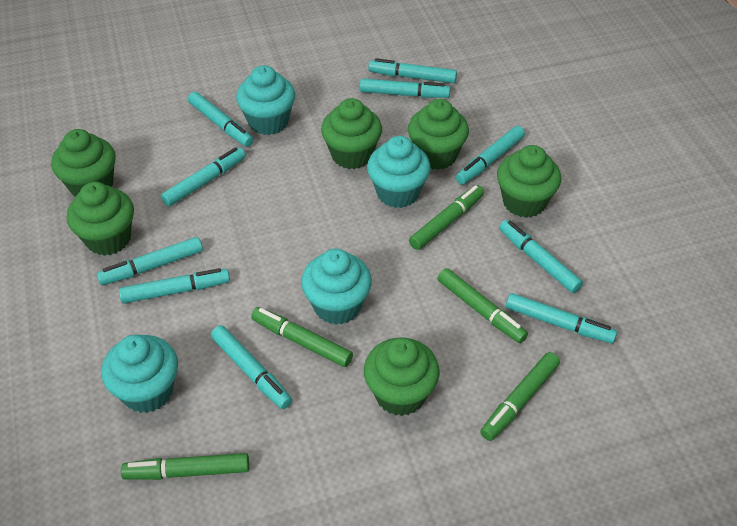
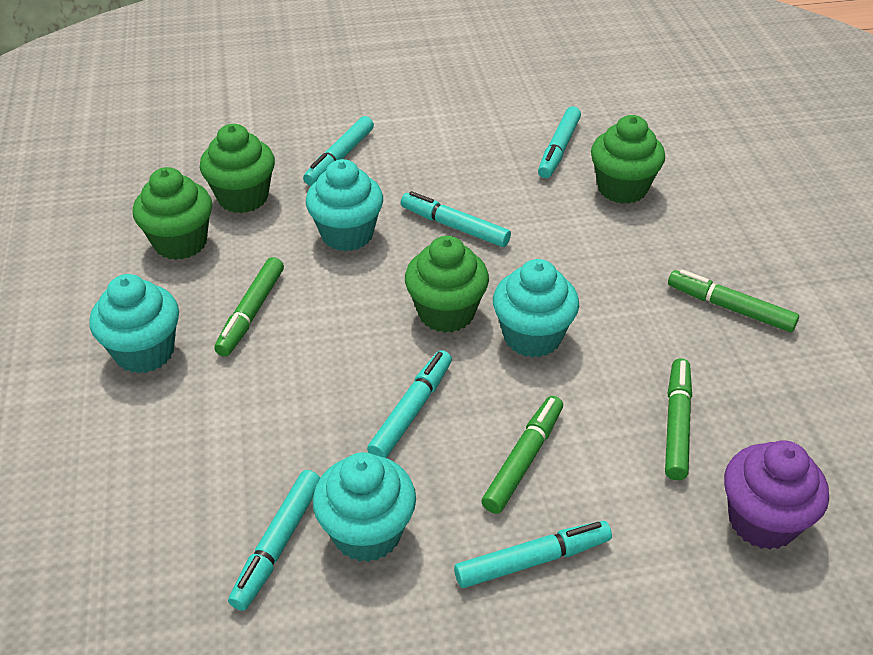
green cupcake: 6 -> 4
green marker: 5 -> 4
purple cupcake: 0 -> 1
turquoise marker: 10 -> 6

